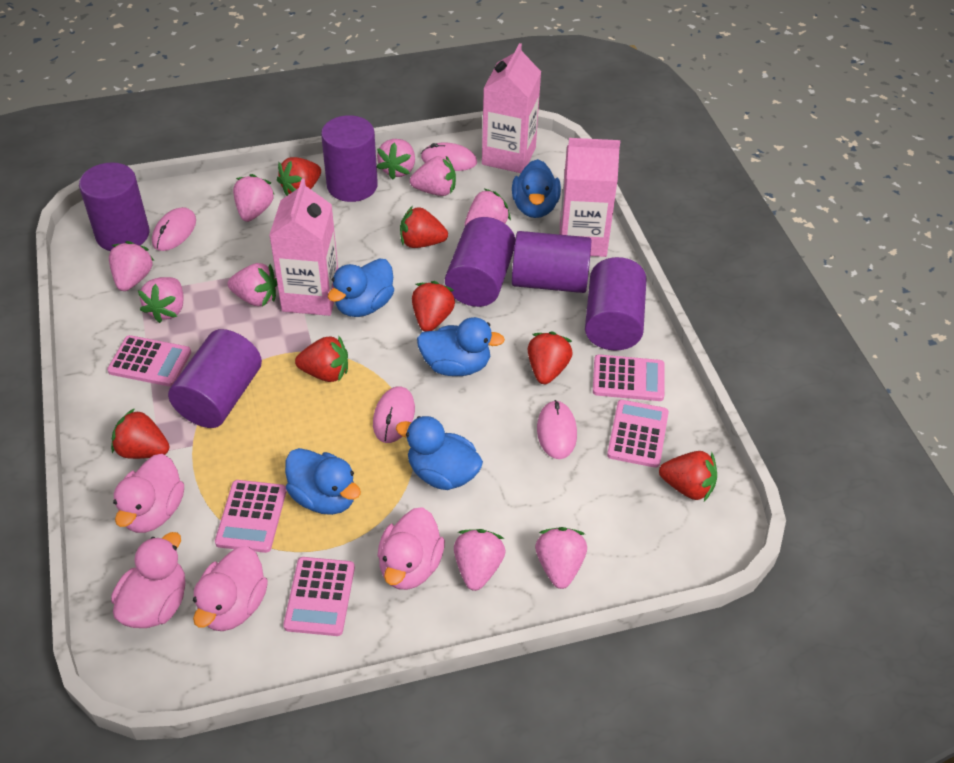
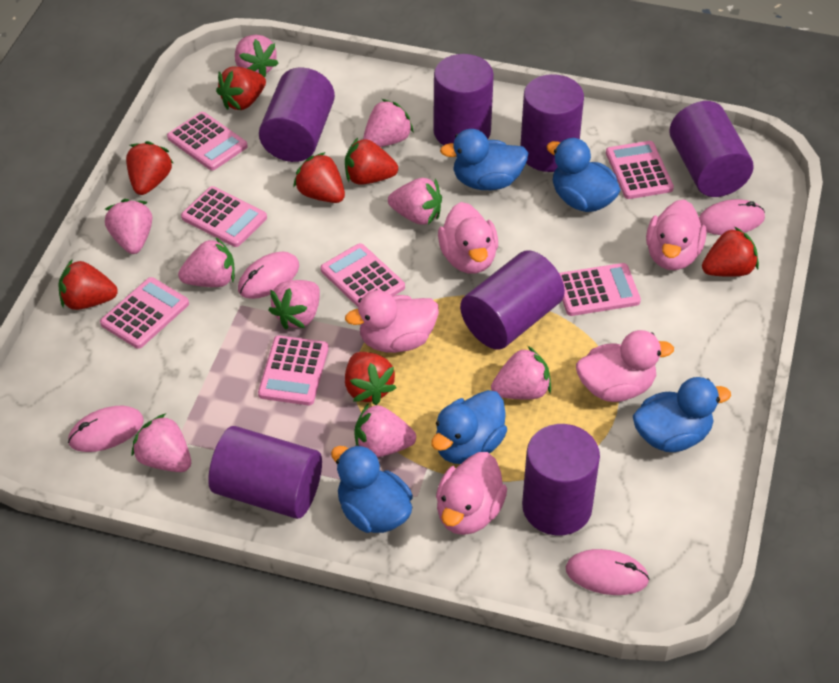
pink calculator: 5 -> 7
pink carton: 3 -> 0
pink duck: 4 -> 5
purple cylinder: 6 -> 7

